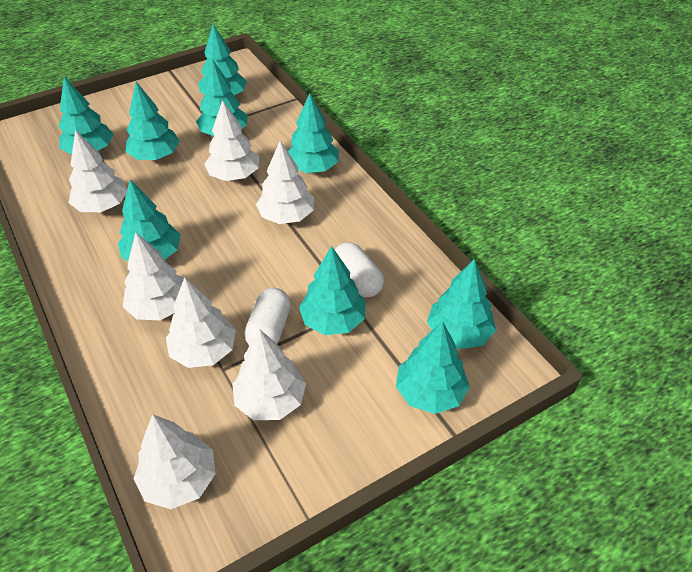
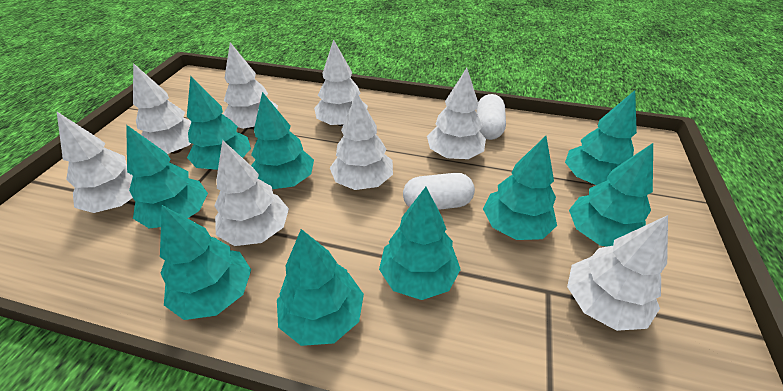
white tree: 7 -> 8

